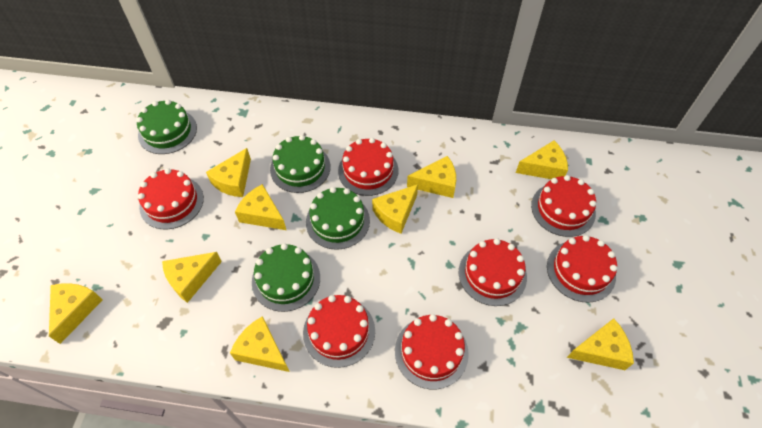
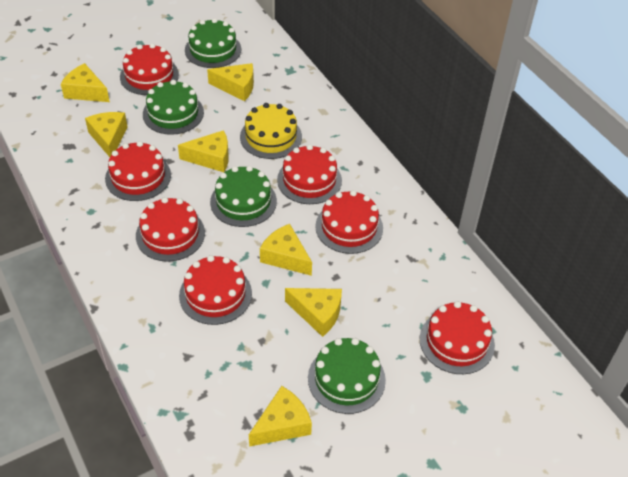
yellow cake: 0 -> 1
yellow cheese: 9 -> 7

